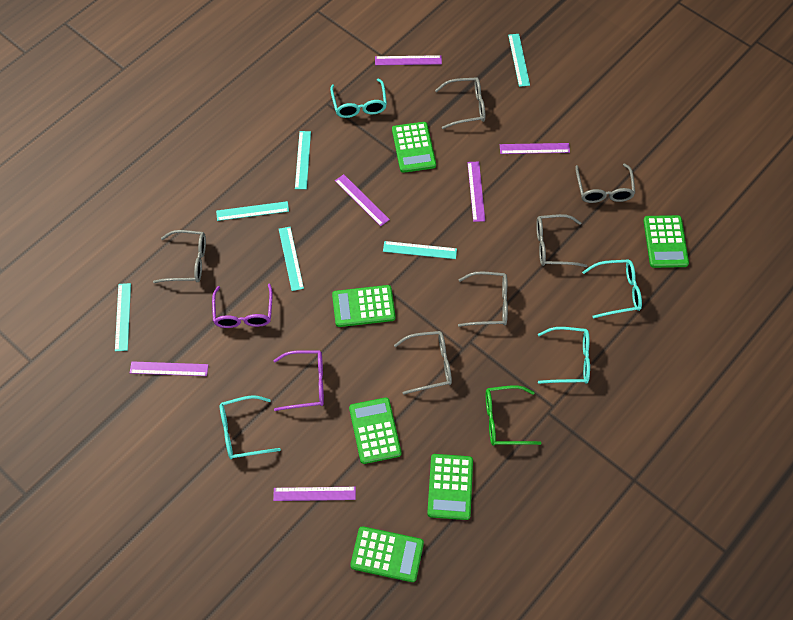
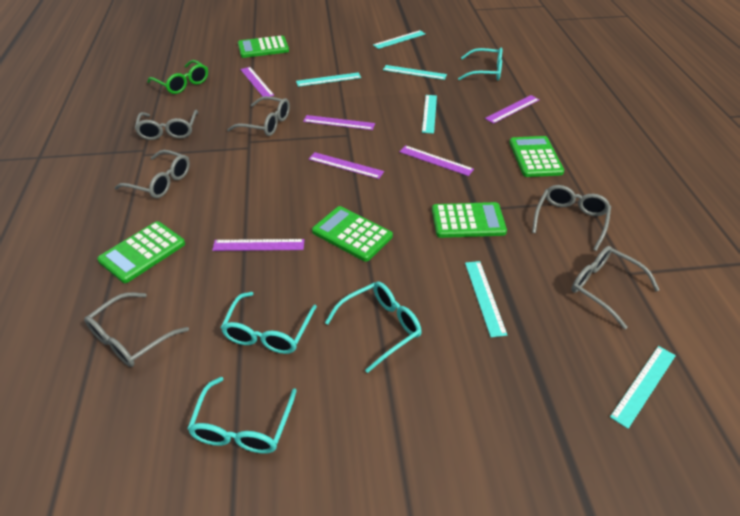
green calculator: 6 -> 5
purple glasses: 2 -> 0

